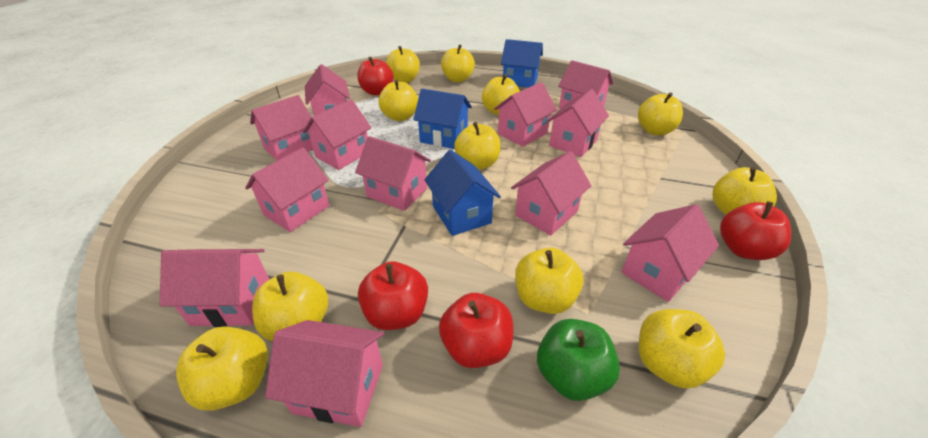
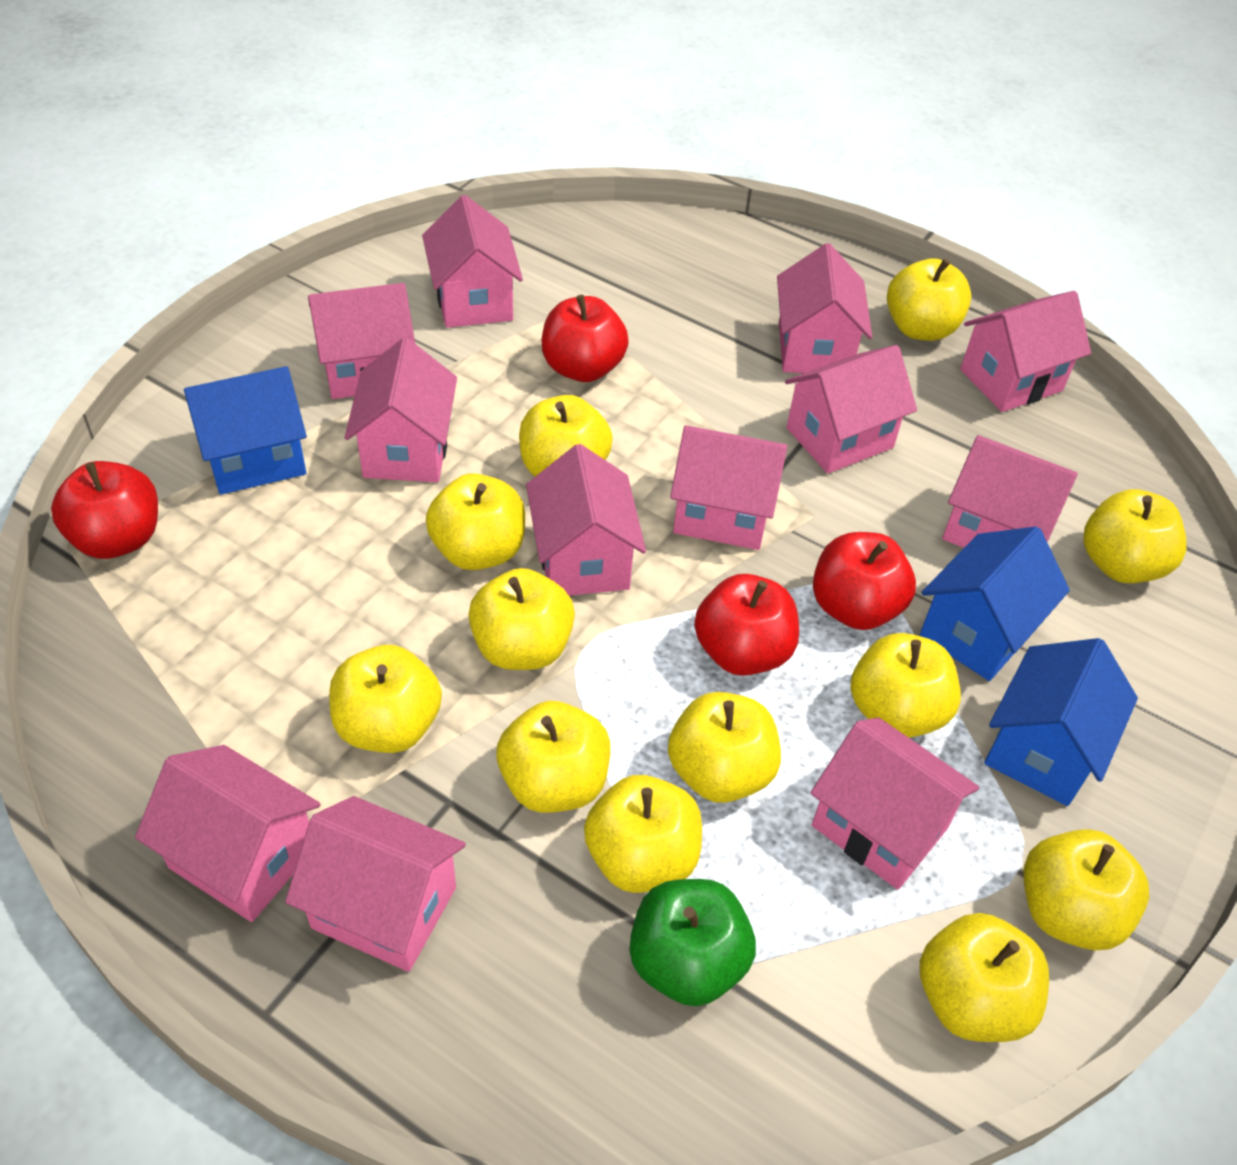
yellow apple: 11 -> 12

